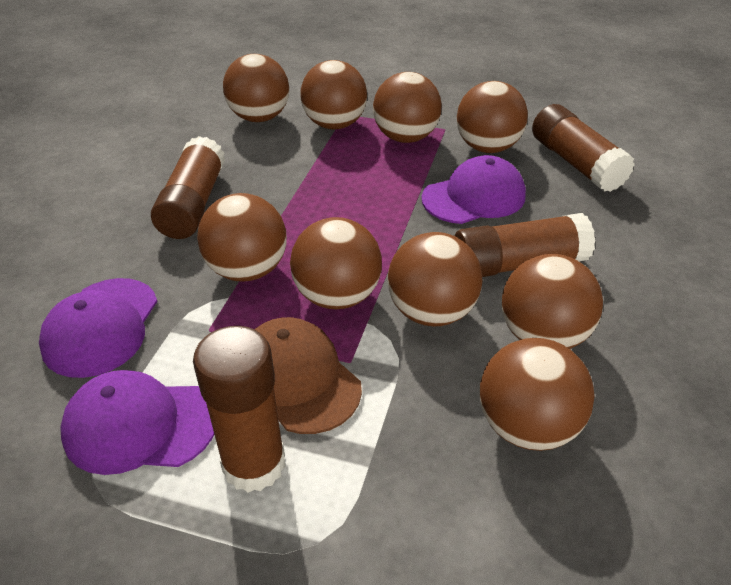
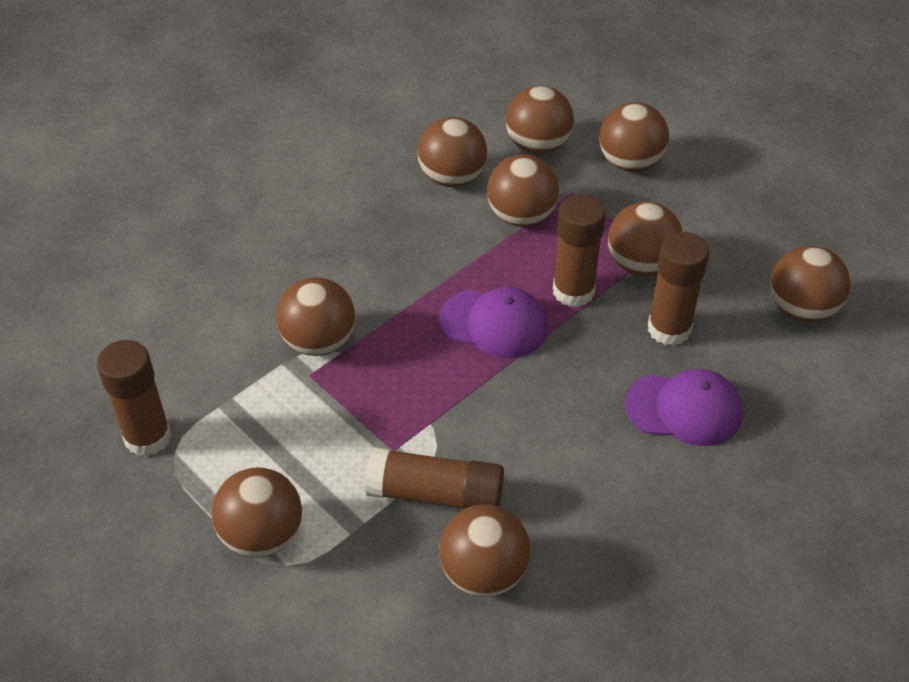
brown cap: 1 -> 0
purple cap: 3 -> 2

